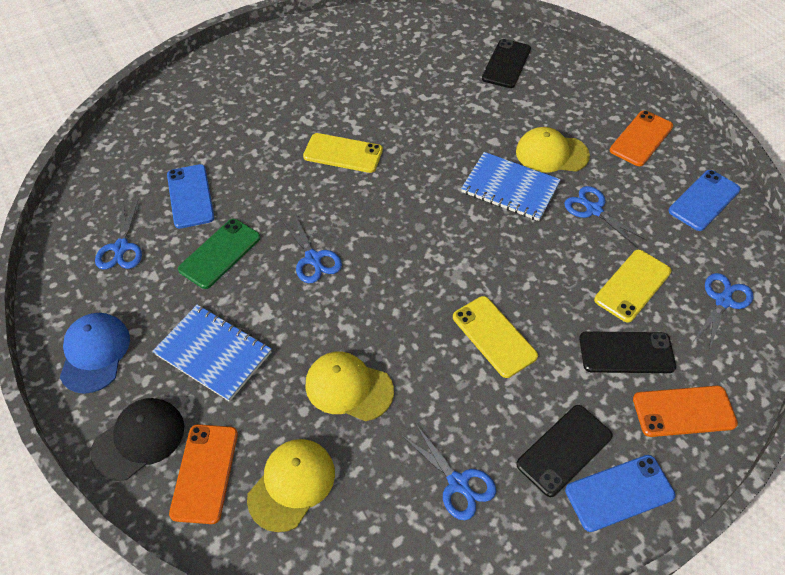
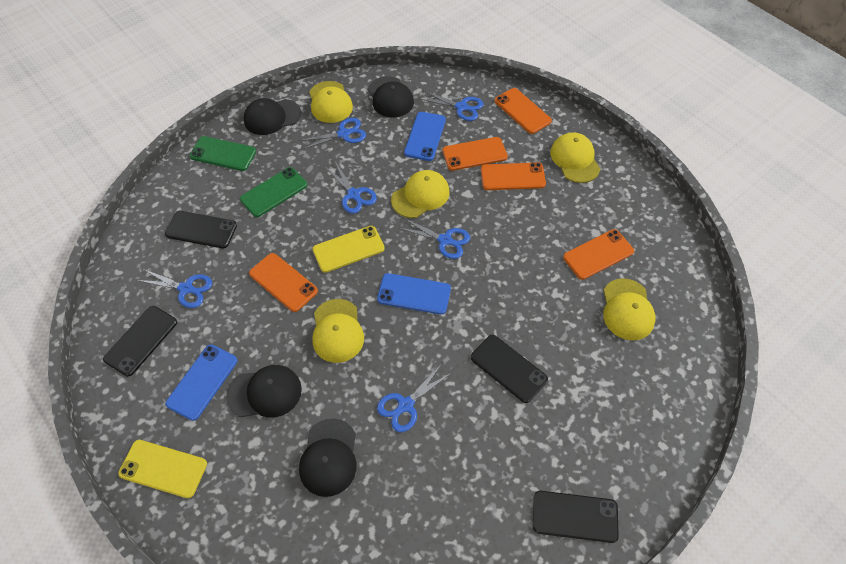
black cap: 1 -> 4
black phone: 3 -> 4
blue cap: 1 -> 0
blue notebook: 2 -> 0
blue scissors: 5 -> 6
green phone: 1 -> 2
orange phone: 3 -> 5
yellow cap: 3 -> 5
yellow phone: 3 -> 2

